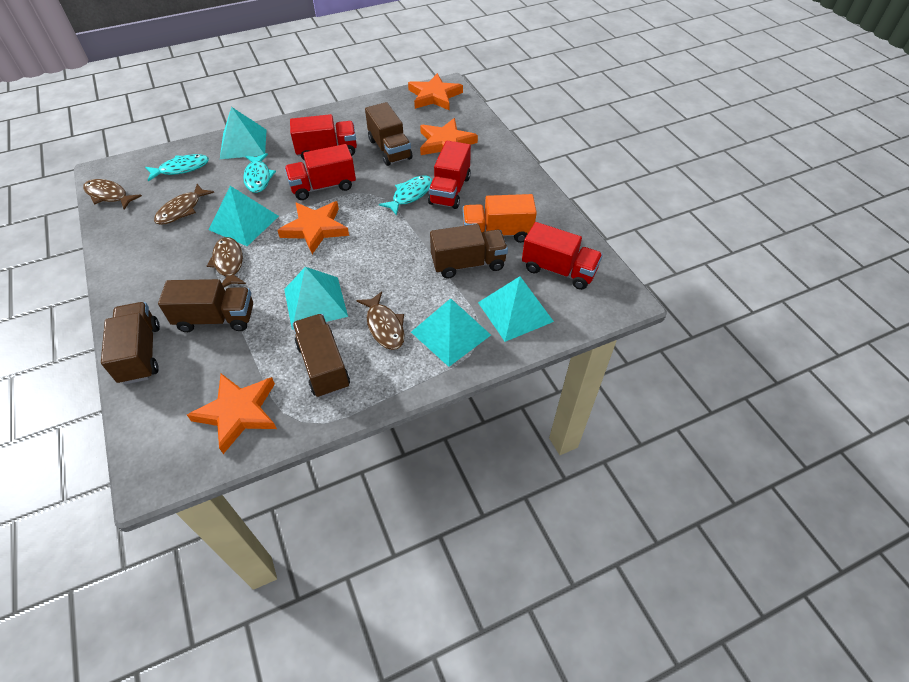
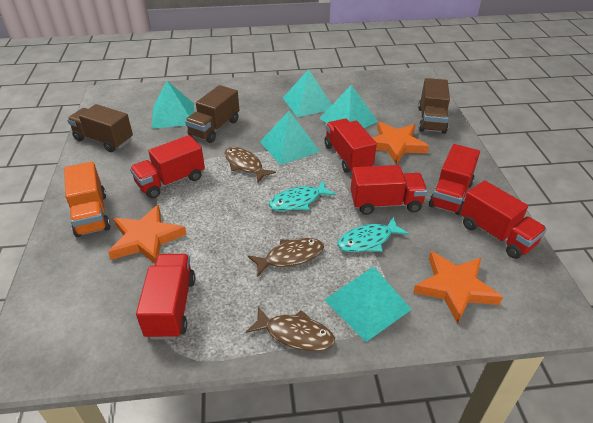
brown fish: 4 -> 3
brown truck: 5 -> 3
orange star: 4 -> 3
red truck: 4 -> 6
turquoise fish: 3 -> 2

